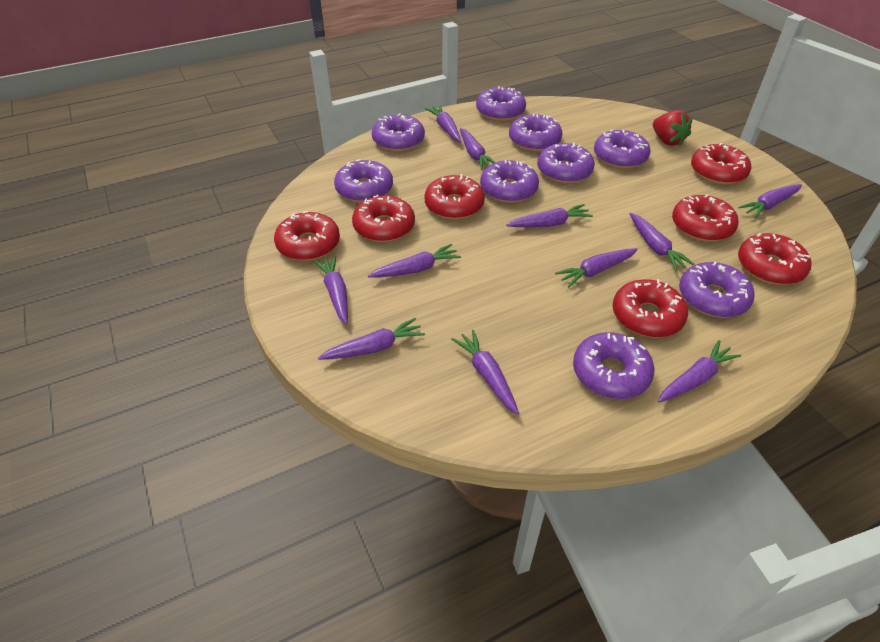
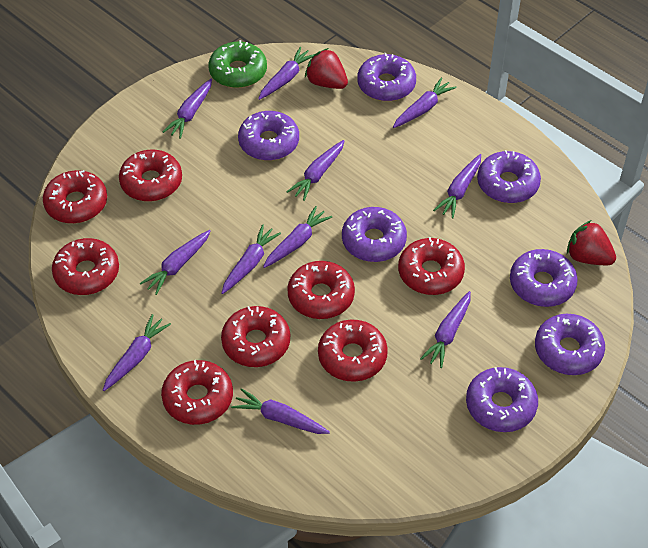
green donut: 0 -> 1
purple donut: 9 -> 7
red donut: 7 -> 8
red strawberry: 1 -> 2

